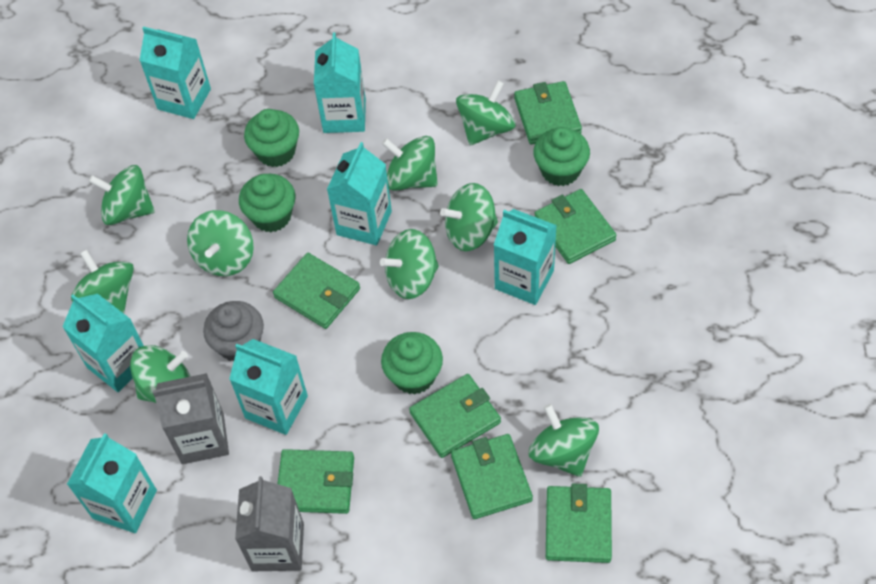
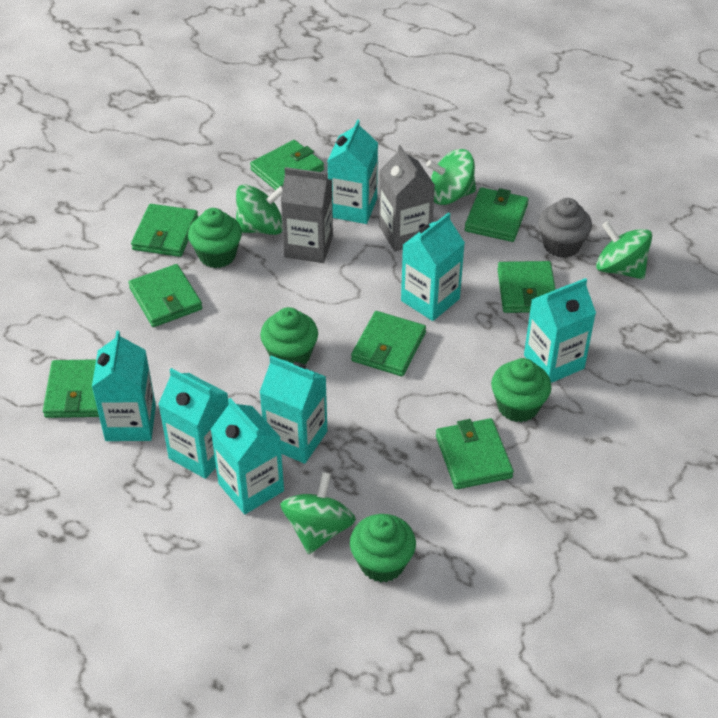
green spinning top: 9 -> 4
green wallet: 7 -> 8

